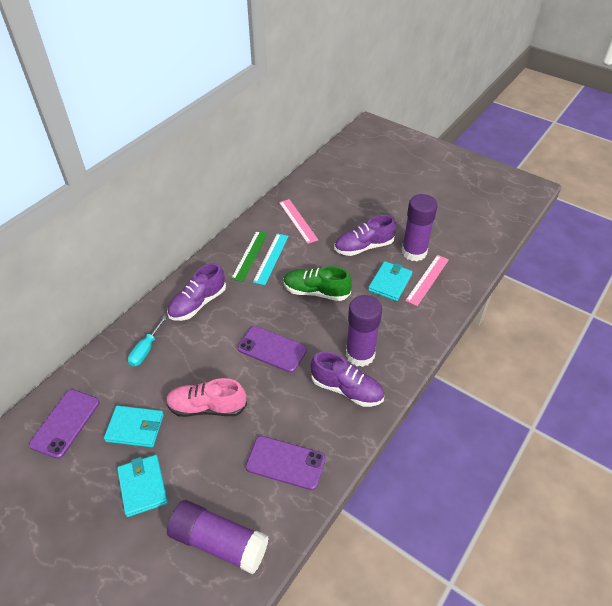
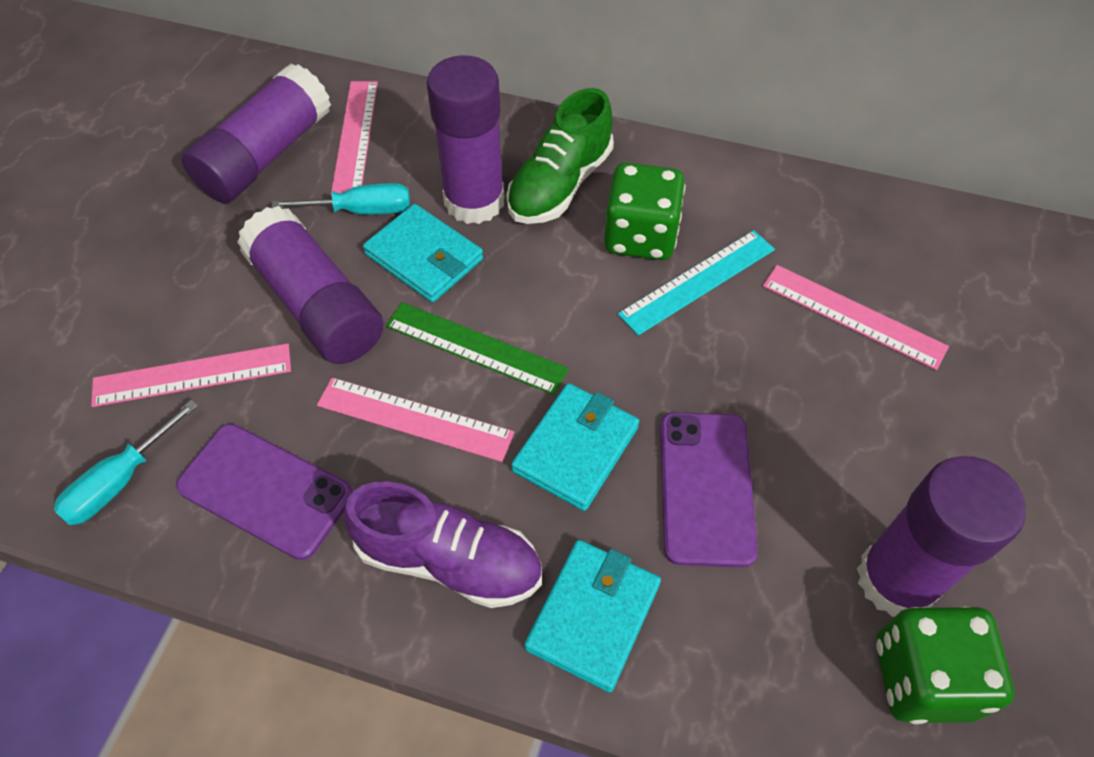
green dice: 0 -> 2
pink ruler: 2 -> 4
pink shoe: 1 -> 0
purple glue stick: 3 -> 4
purple phone: 3 -> 2
purple shoe: 3 -> 1
turquoise screwdriver: 1 -> 2

